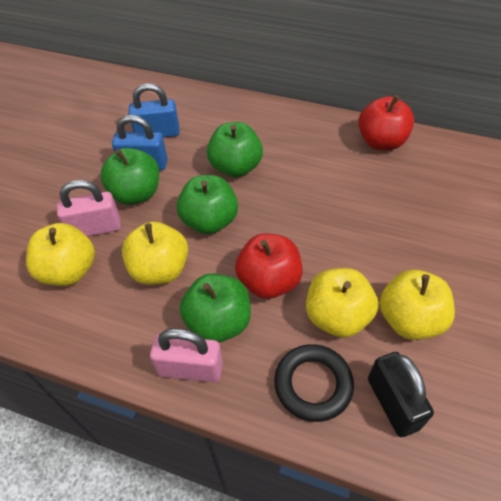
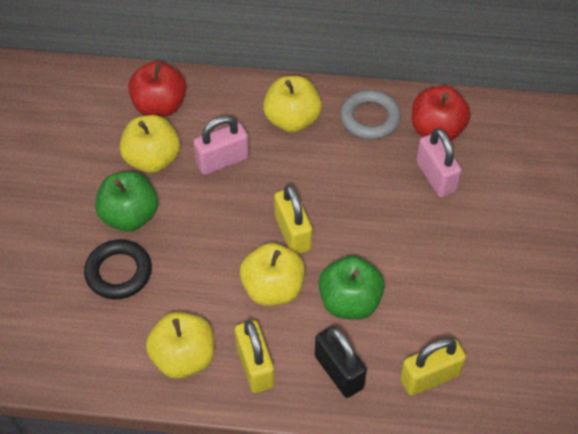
blue padlock: 2 -> 0
green apple: 4 -> 2
grey ring: 0 -> 1
yellow padlock: 0 -> 3

